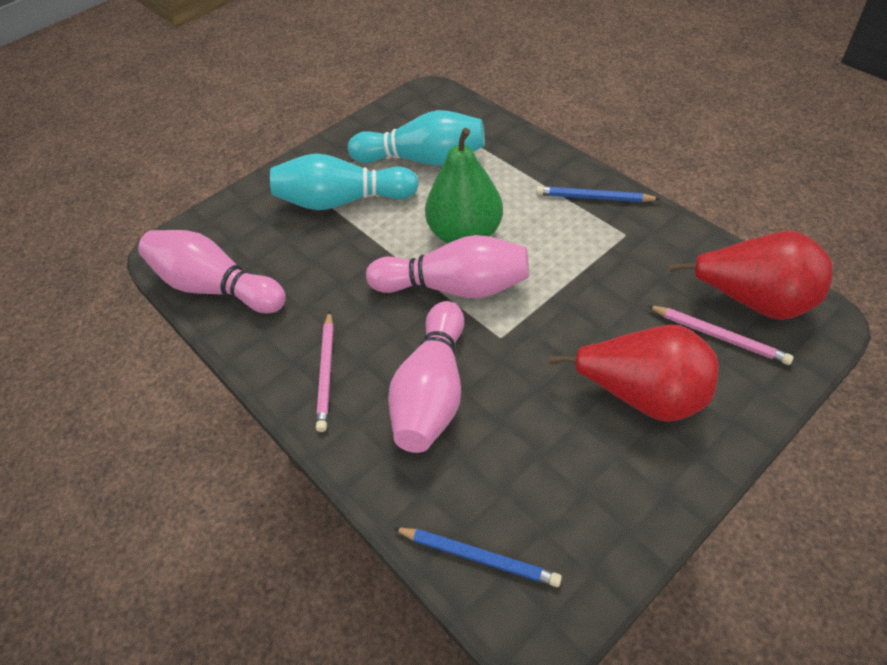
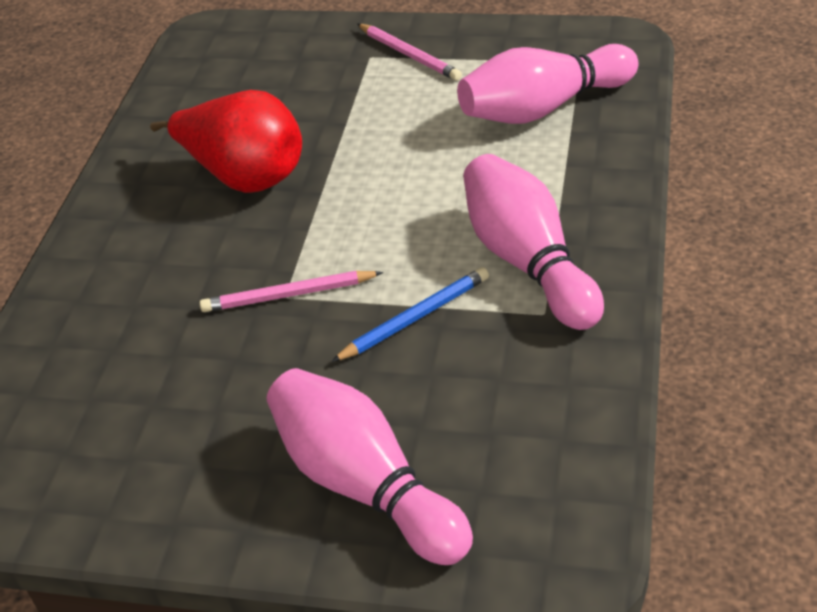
blue pencil: 2 -> 1
green pear: 1 -> 0
red pear: 2 -> 1
turquoise bowling pin: 2 -> 0

